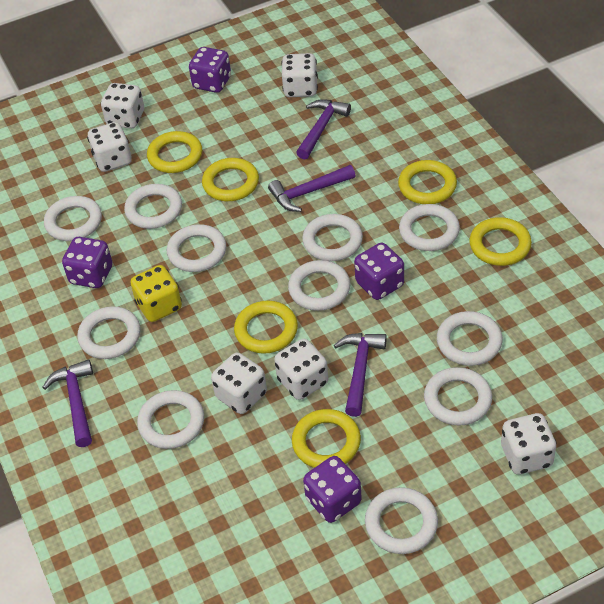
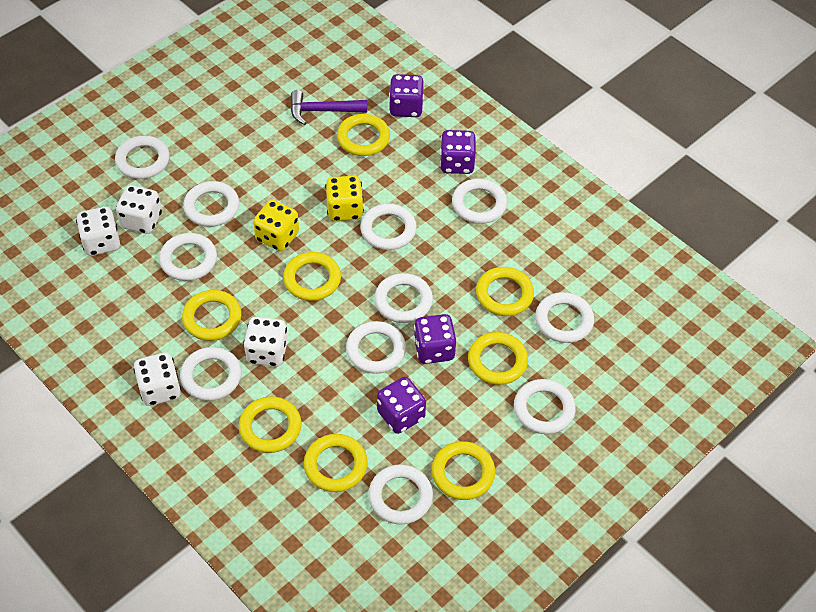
purple hammer: 4 -> 1
white dice: 6 -> 4
yellow dice: 1 -> 2
yellow ring: 6 -> 8

